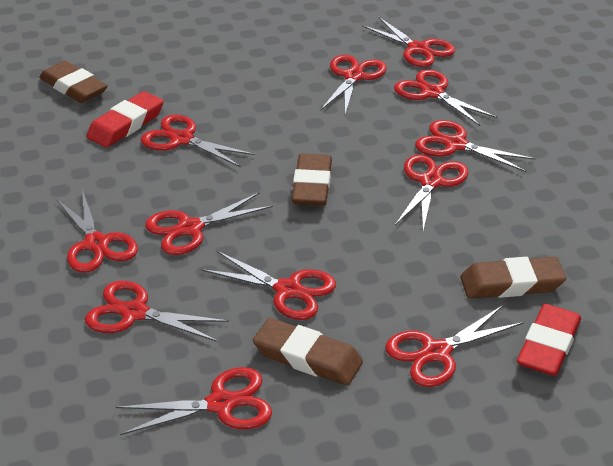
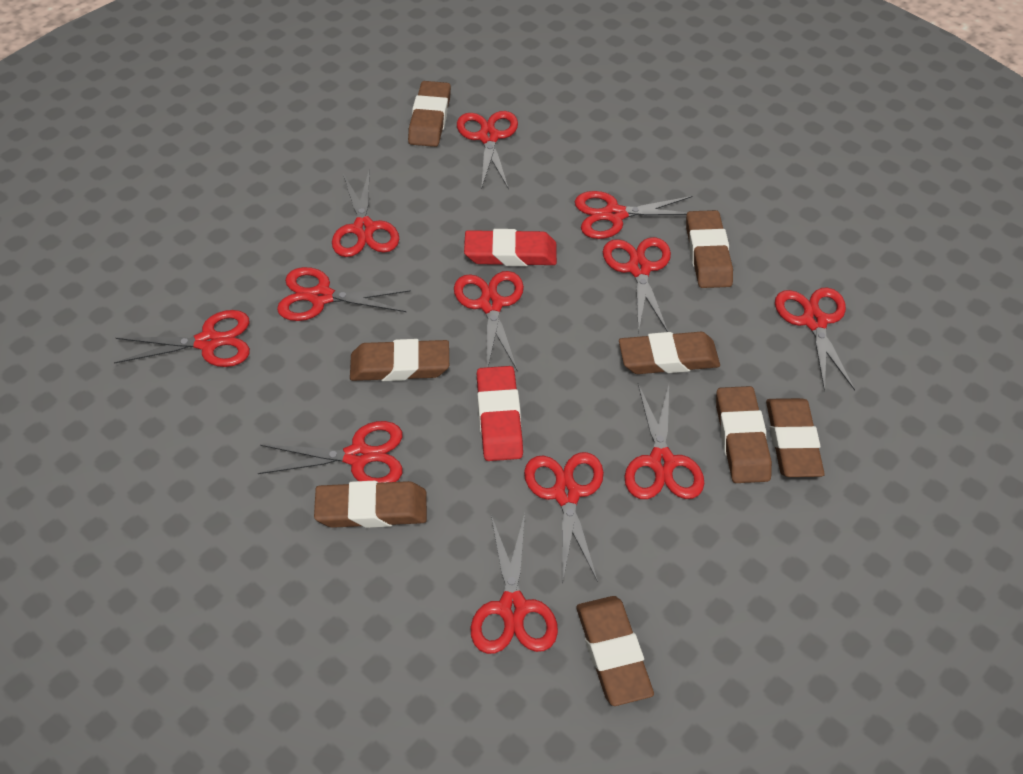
brown eraser: 4 -> 8

